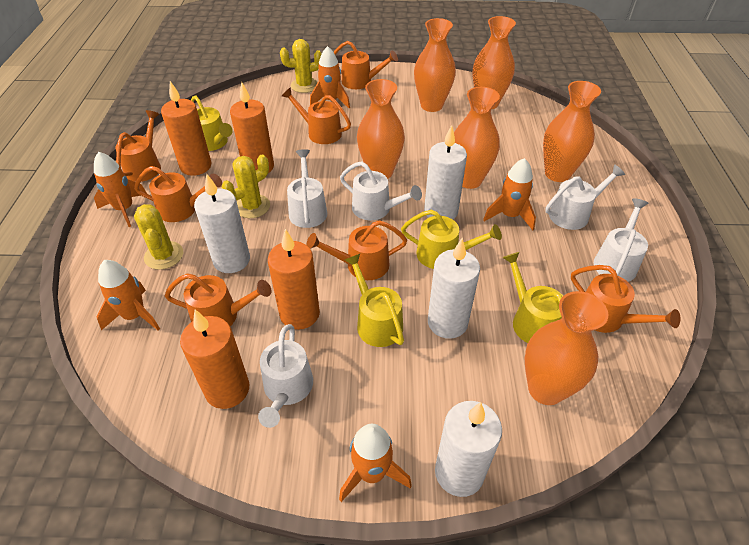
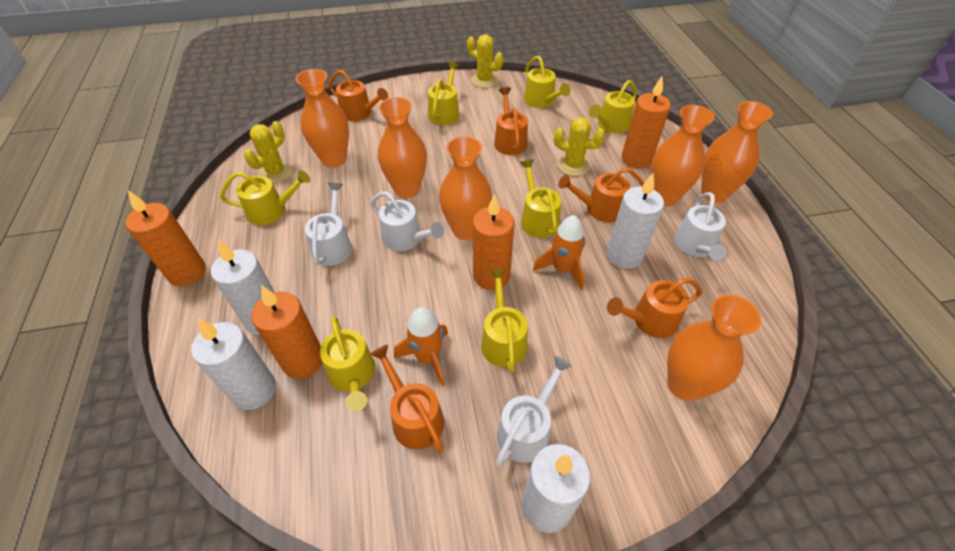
orange rocket: 5 -> 2
orange watering can: 7 -> 5
white watering can: 5 -> 4
yellow watering can: 4 -> 7

